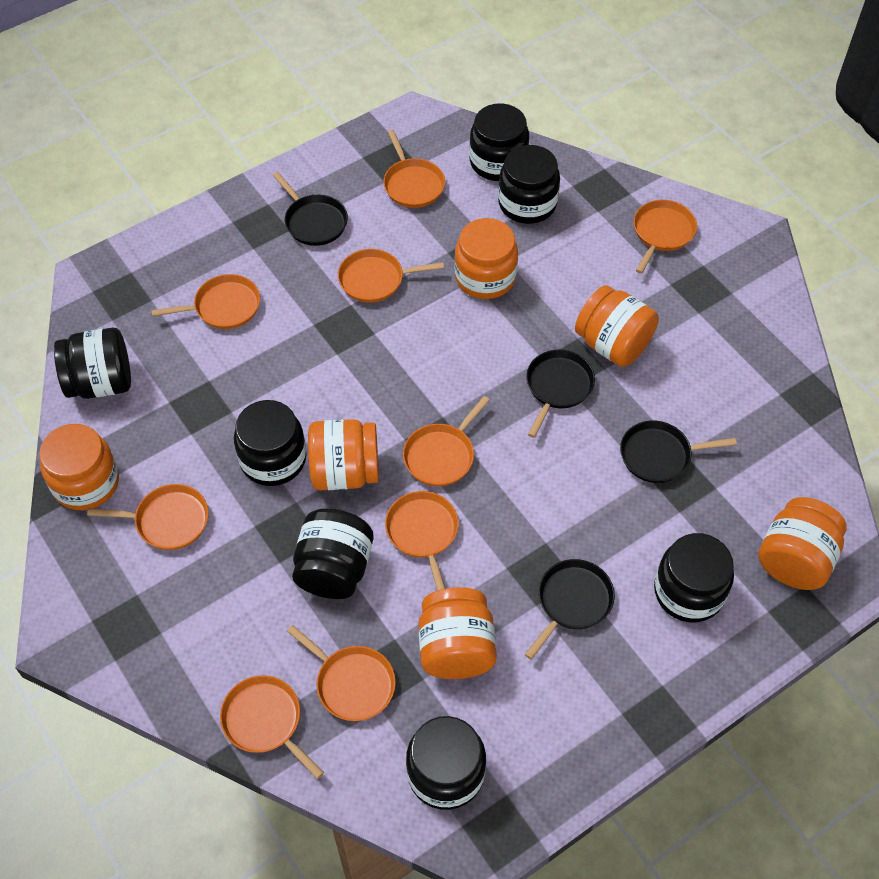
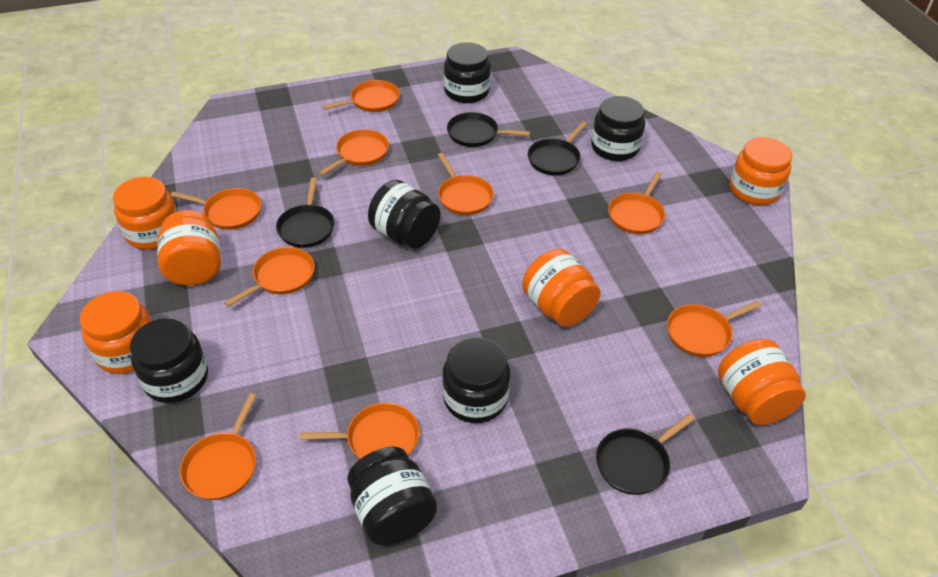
black jar: 7 -> 6

